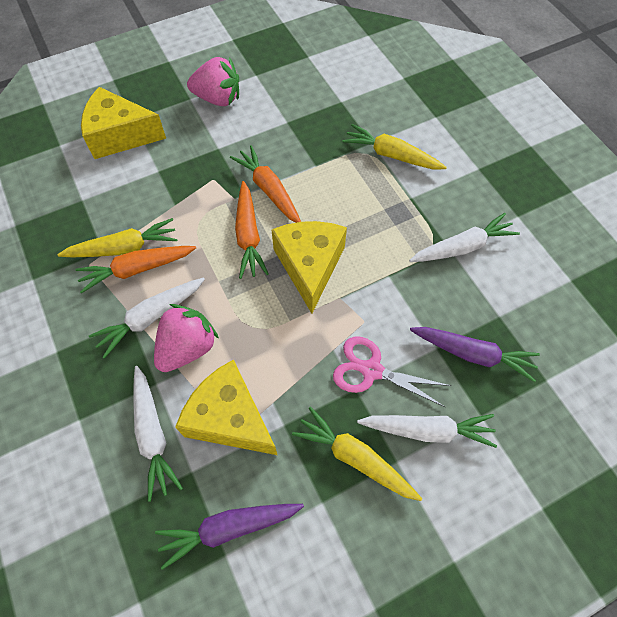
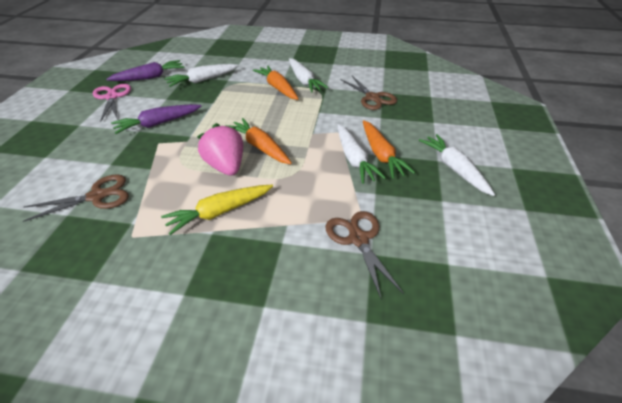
brown scissors: 0 -> 3
pink strawberry: 2 -> 1
yellow carrot: 3 -> 1
yellow cheese: 3 -> 0

